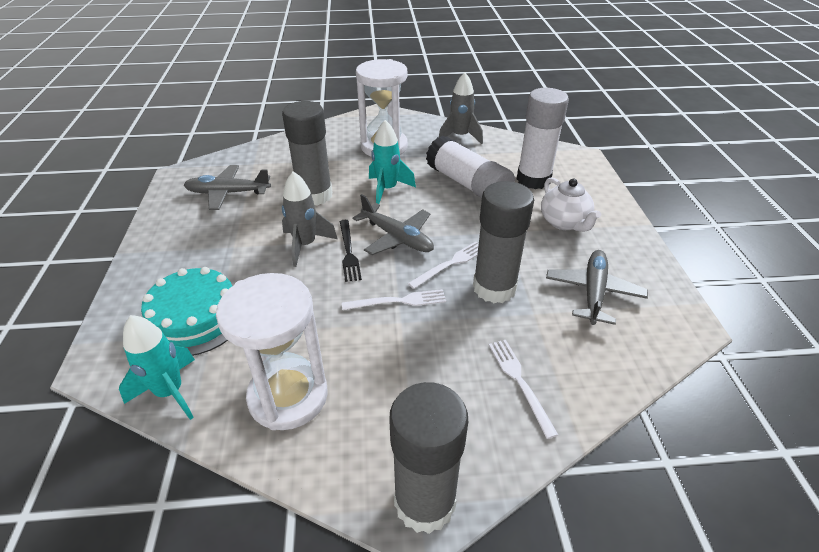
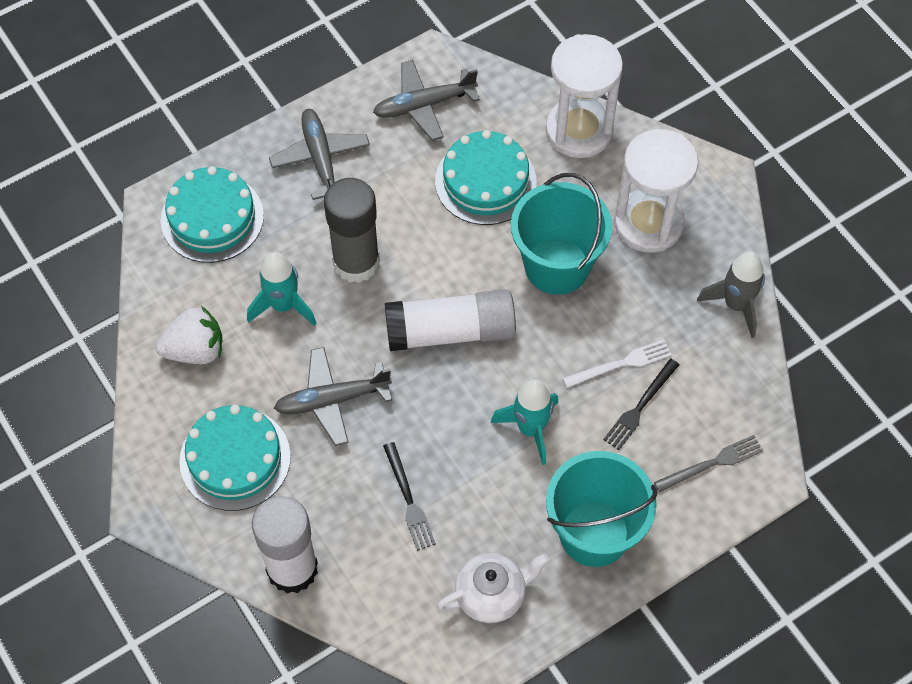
black fork: 1 -> 2
grey fork: 0 -> 1
grey glue stick: 3 -> 1
grey rocket: 2 -> 1
turquoise bucket: 0 -> 2
turquoise cake: 1 -> 3
white fork: 3 -> 1
white strawberry: 0 -> 1

